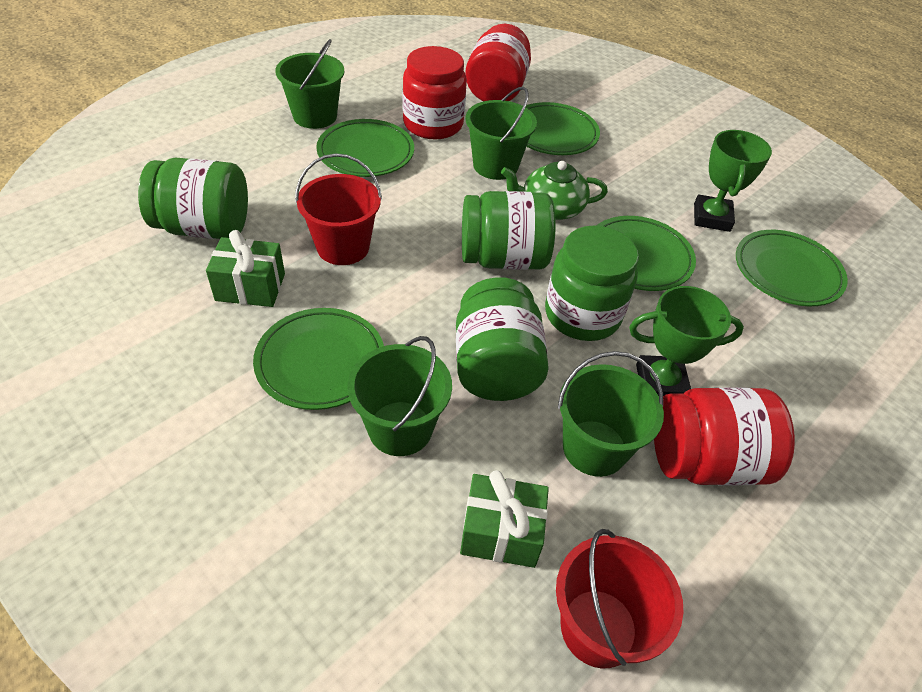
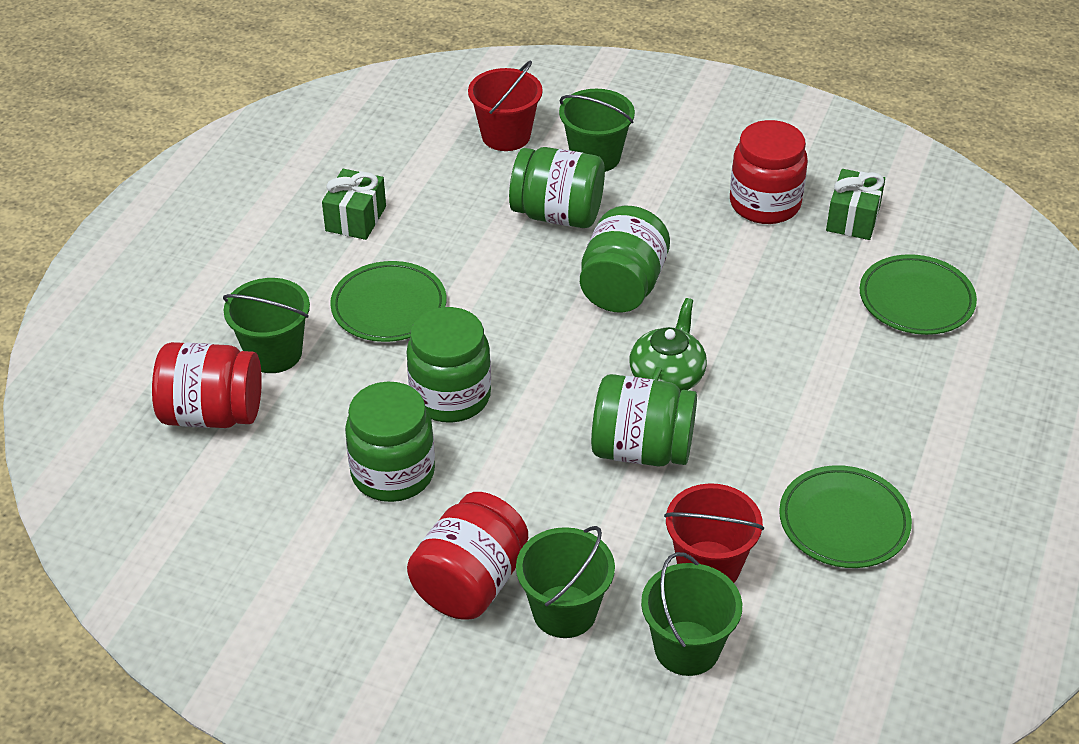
green jar: 4 -> 5
green plate: 5 -> 3
green trophy: 2 -> 0

